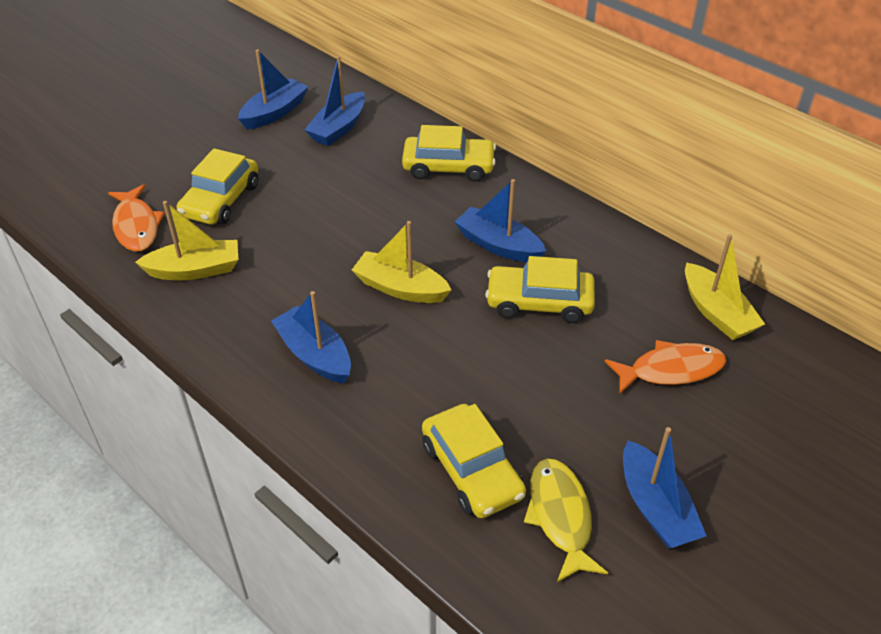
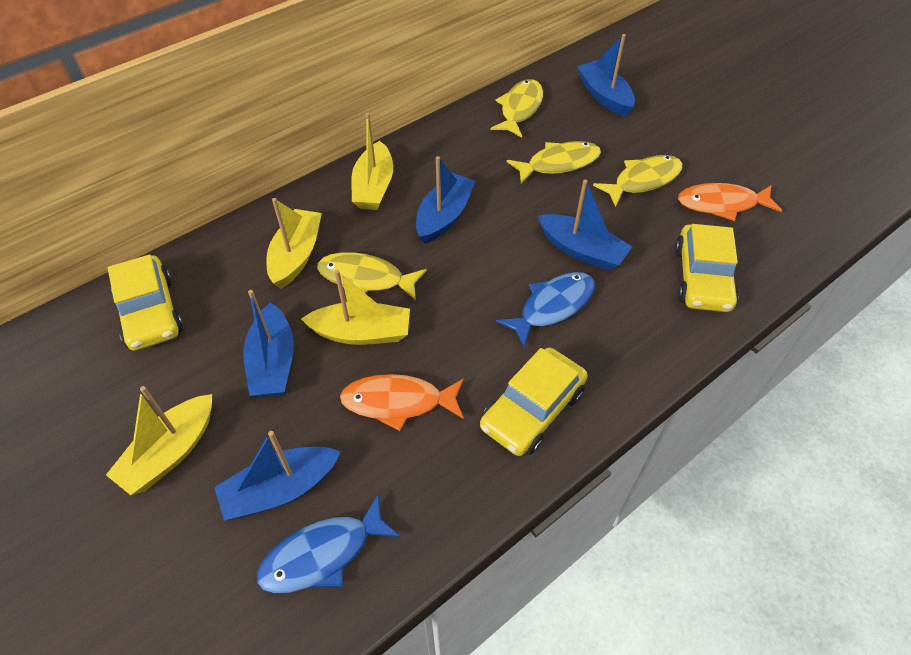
blue fish: 0 -> 2
yellow boat: 3 -> 4
yellow car: 4 -> 3
yellow fish: 1 -> 4

